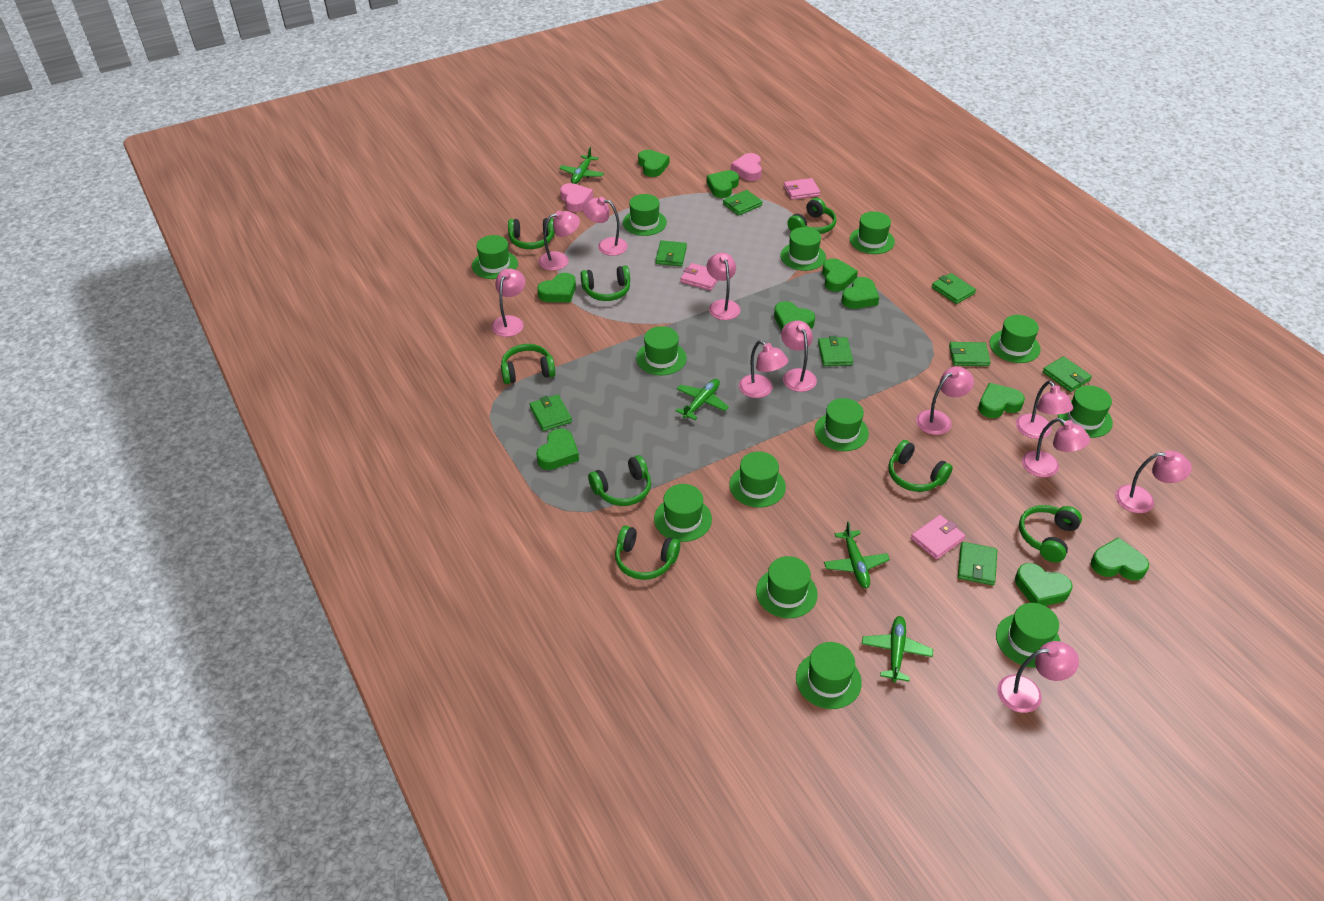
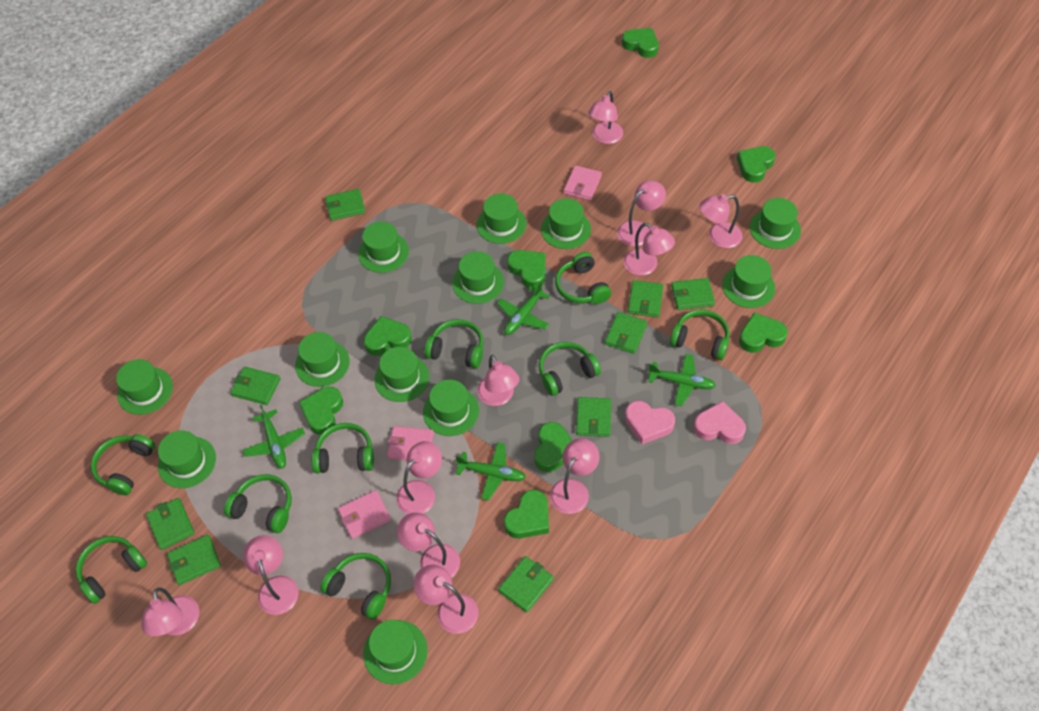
green hat: 13 -> 12
green headphones: 8 -> 9
green heart: 10 -> 8
green wallet: 8 -> 9

